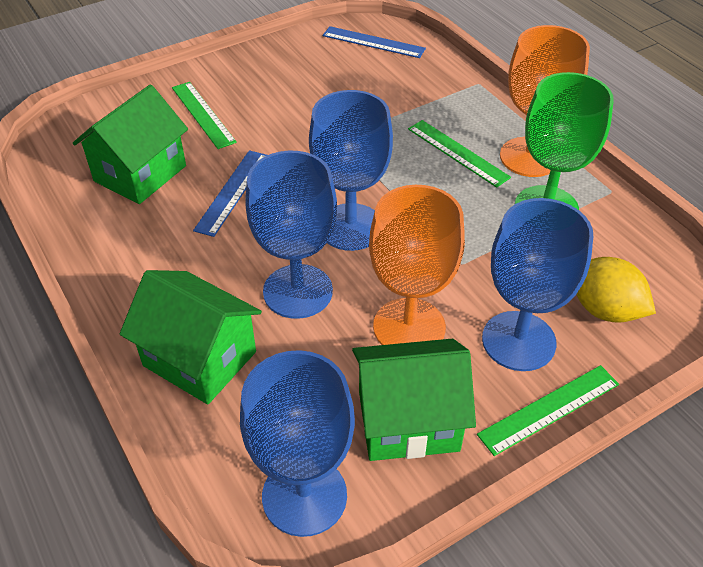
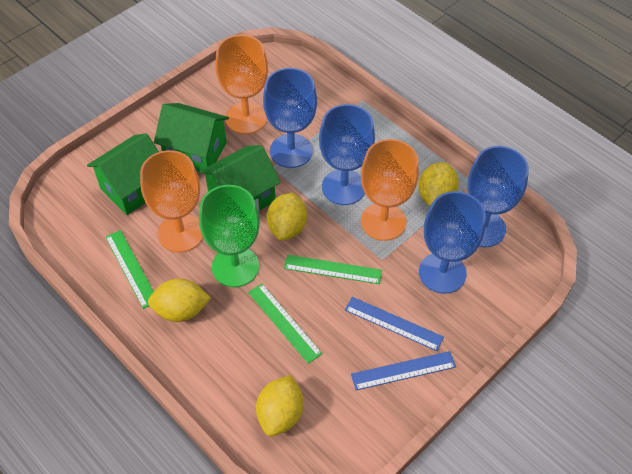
orange goblet: 2 -> 3
yellow lemon: 1 -> 4

